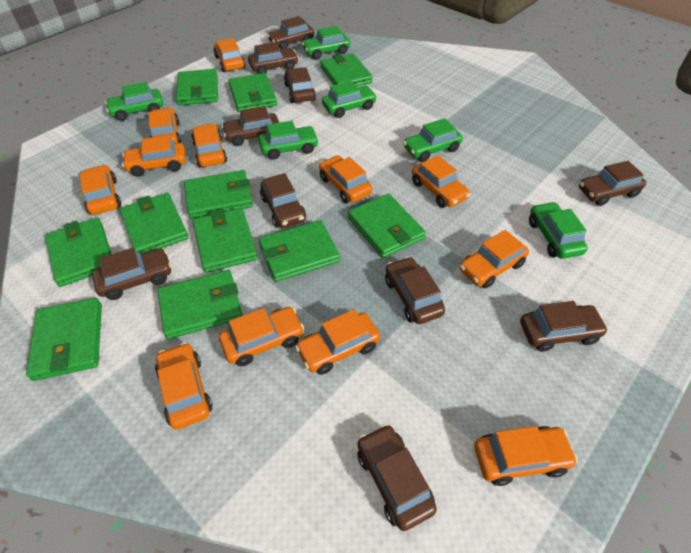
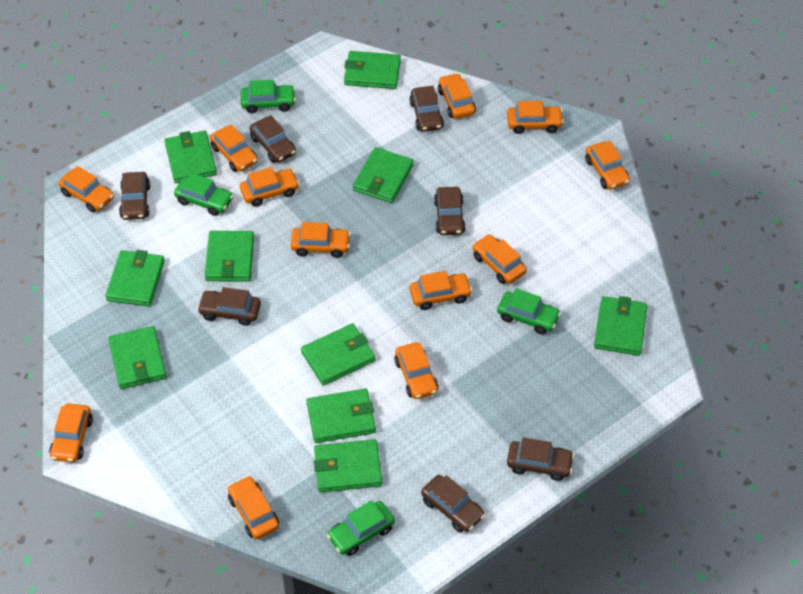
brown car: 10 -> 7
green car: 6 -> 4
green wallet: 11 -> 10

